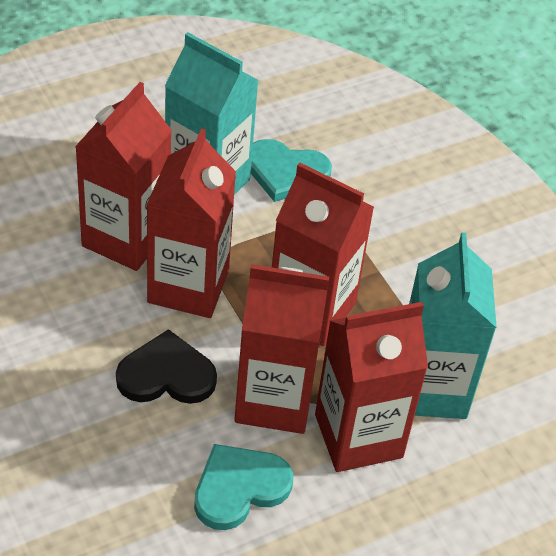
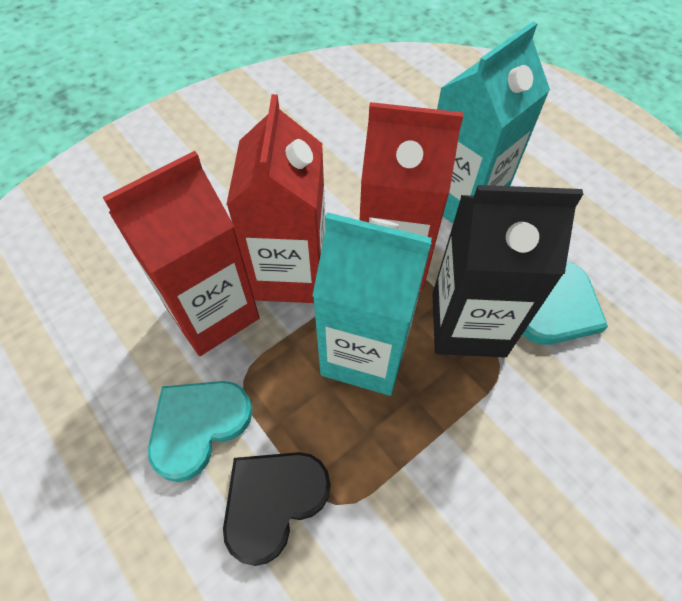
black carton: 0 -> 1
red carton: 5 -> 3

